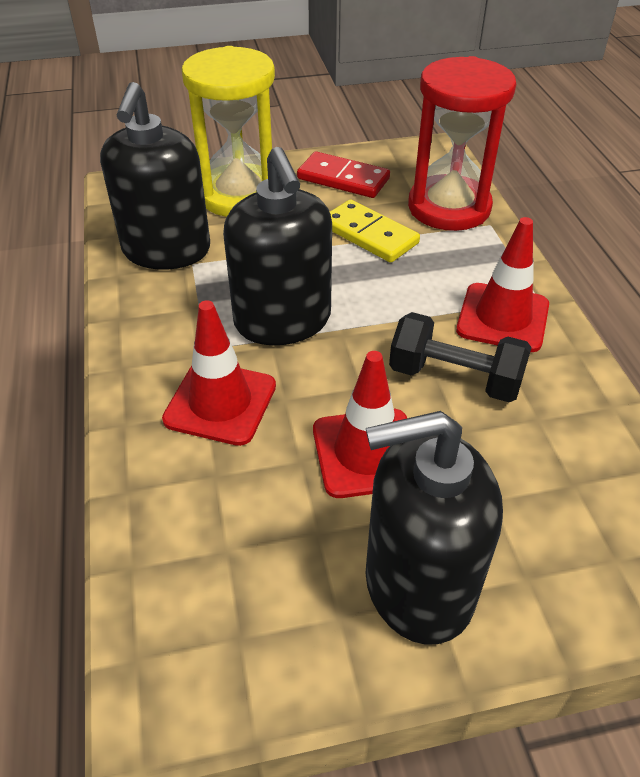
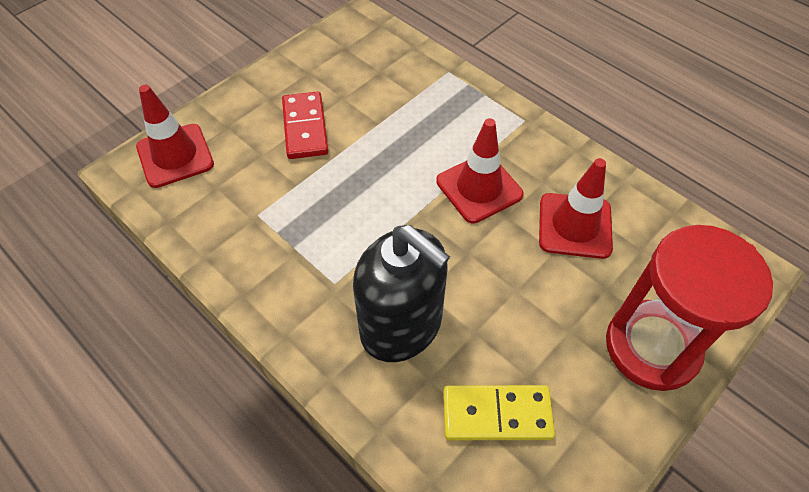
black dumbbell: 1 -> 0
black soap dispenser: 3 -> 1
yellow hourglass: 1 -> 0

